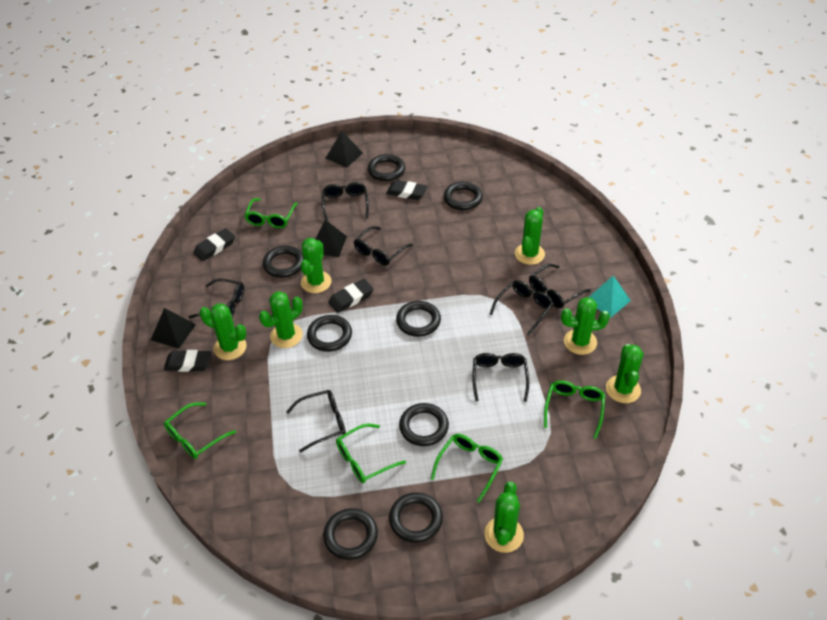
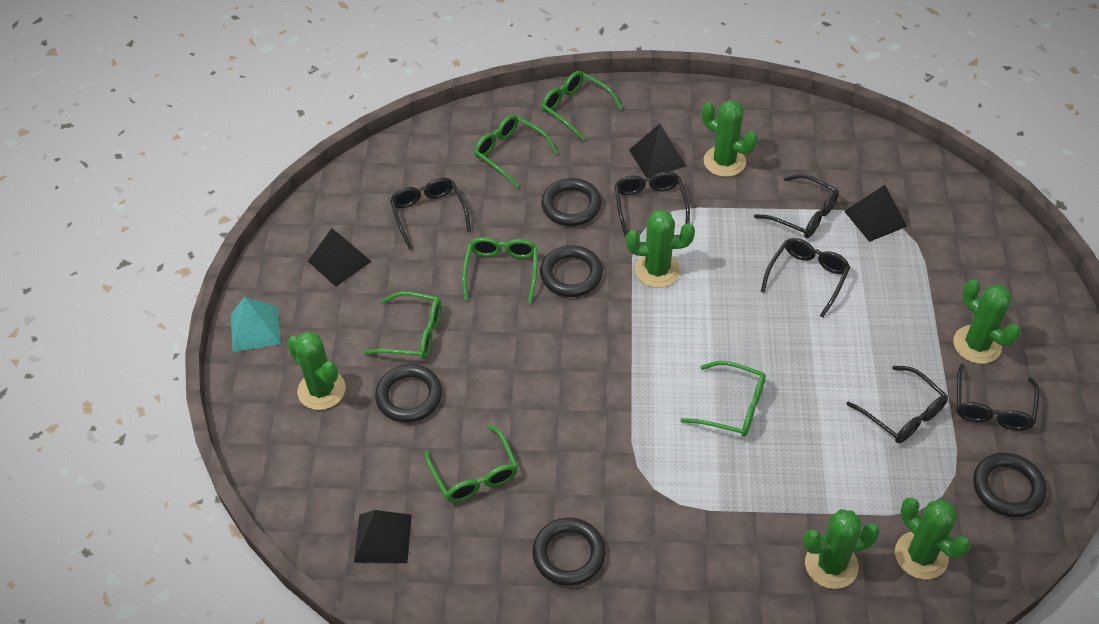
black eraser: 4 -> 0
black glasses: 7 -> 6
black pyramid: 3 -> 4
black ring: 8 -> 5
green cactus: 7 -> 6
green glasses: 5 -> 6

